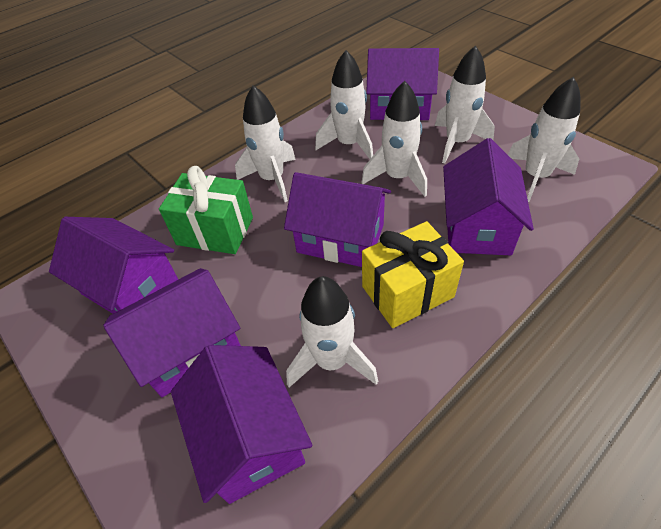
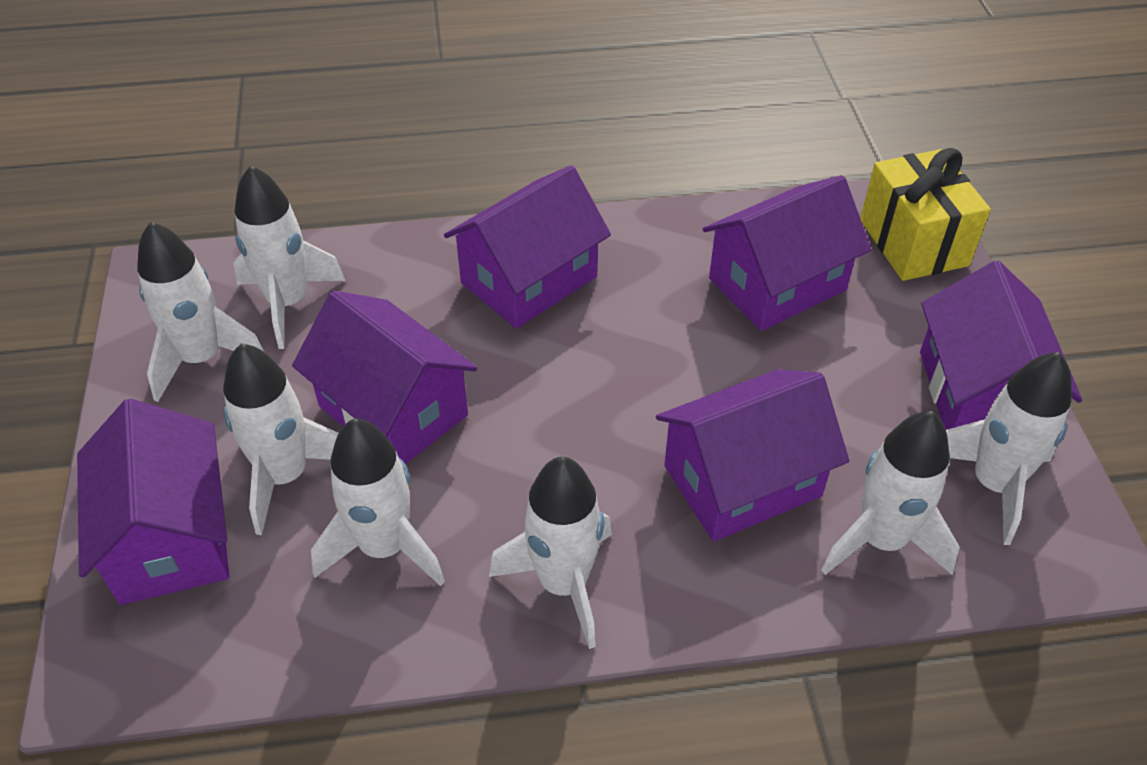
green gift: 1 -> 0
white rocket: 6 -> 7

